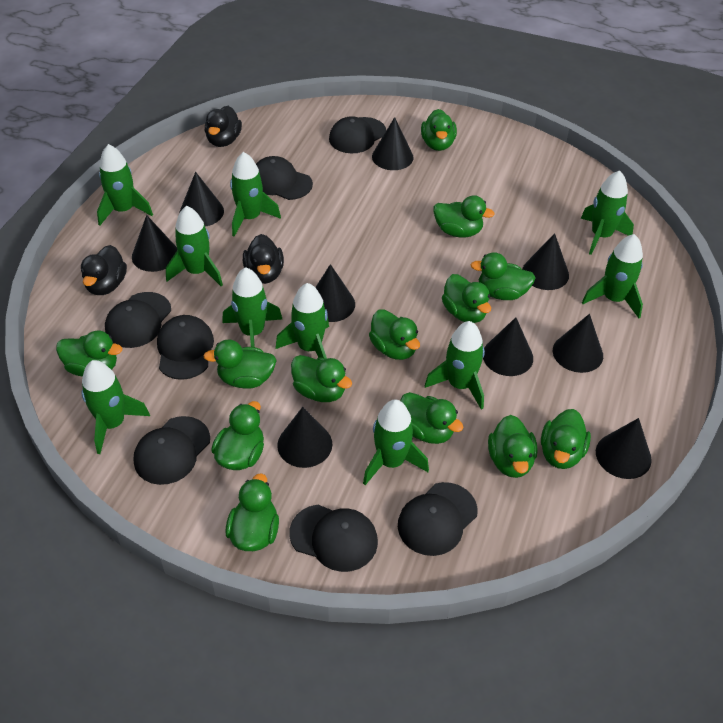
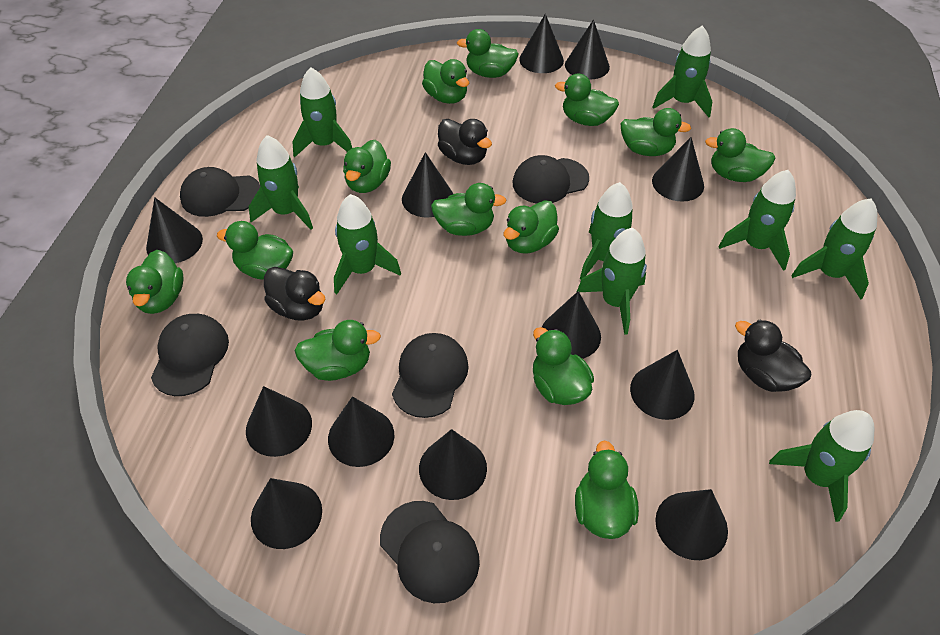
black cap: 7 -> 5
black cone: 9 -> 12
green rocket: 10 -> 9

